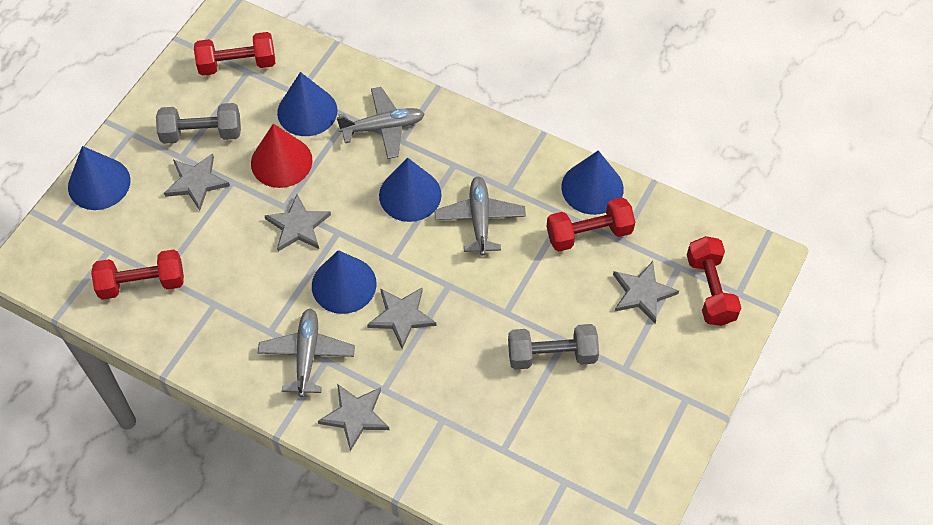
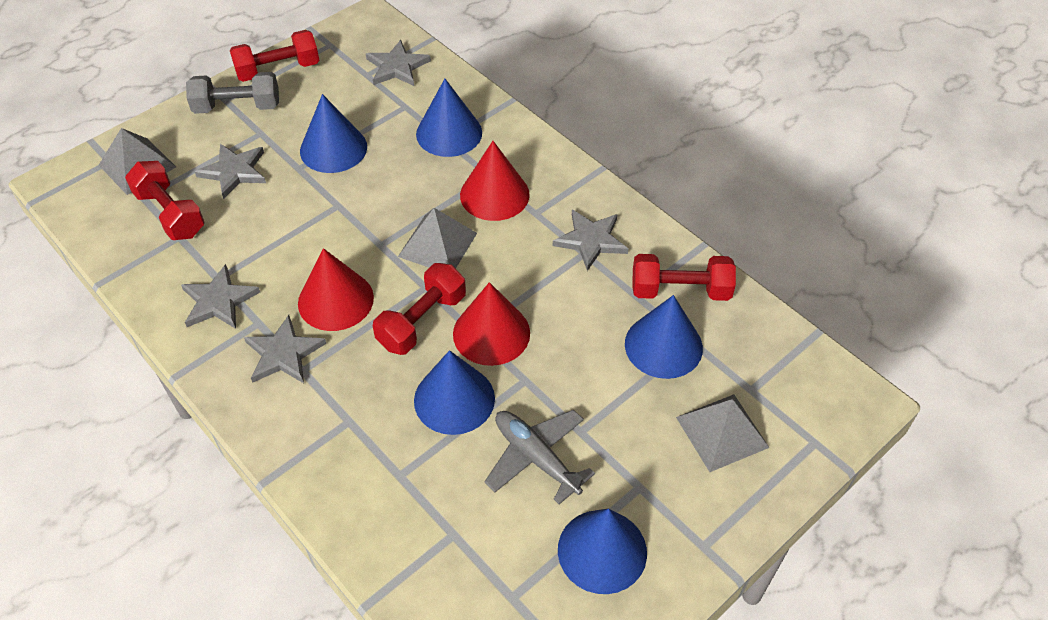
grey dumbbell: 2 -> 1
grey plane: 3 -> 1
grey pyramid: 0 -> 3
red cone: 1 -> 3

